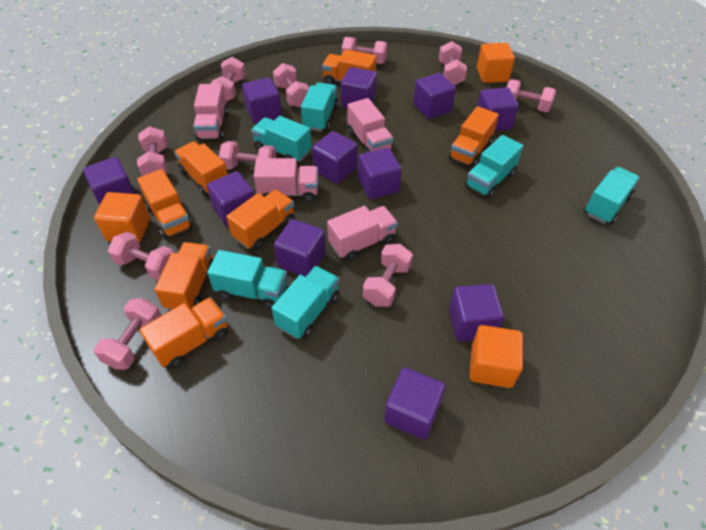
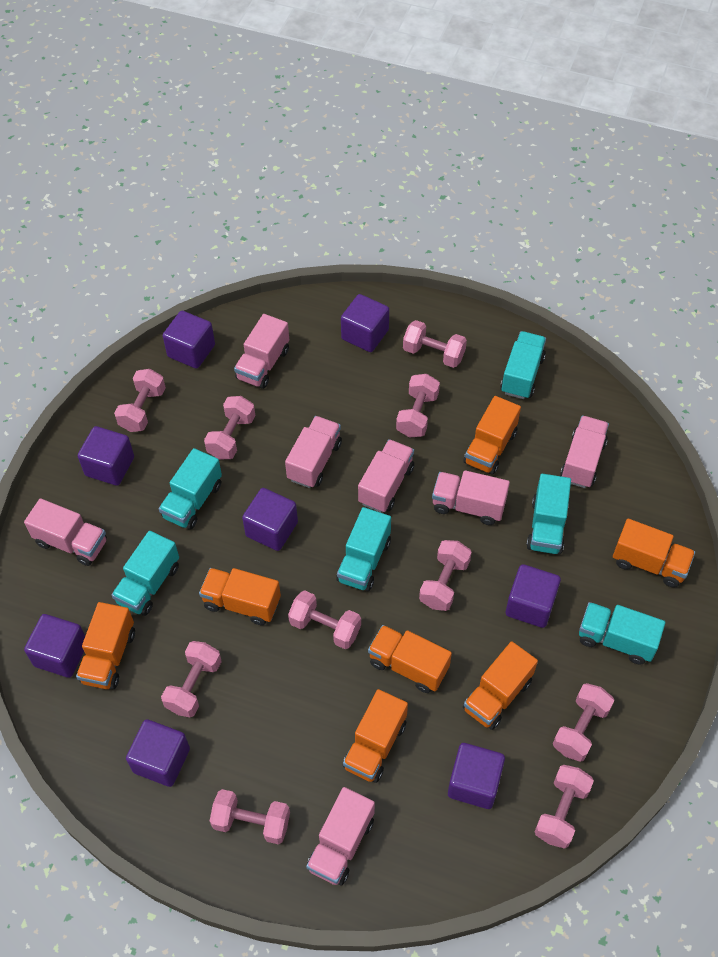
orange cube: 3 -> 0
pink truck: 4 -> 7
purple cube: 11 -> 8

